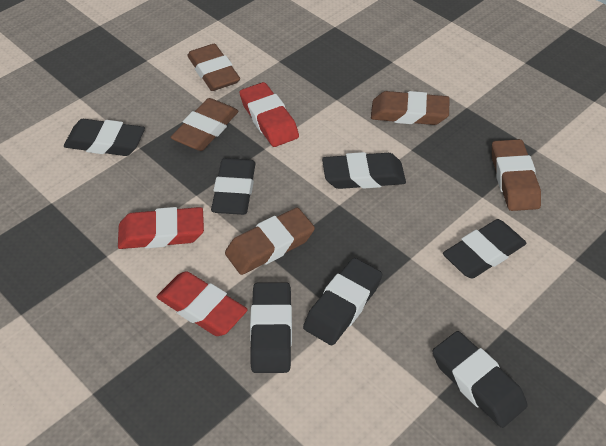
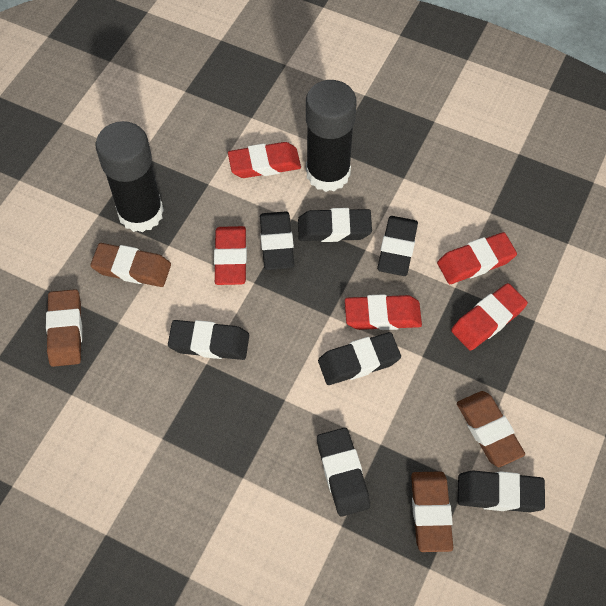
black glue stick: 0 -> 2
brown eraser: 5 -> 4
red eraser: 3 -> 5

